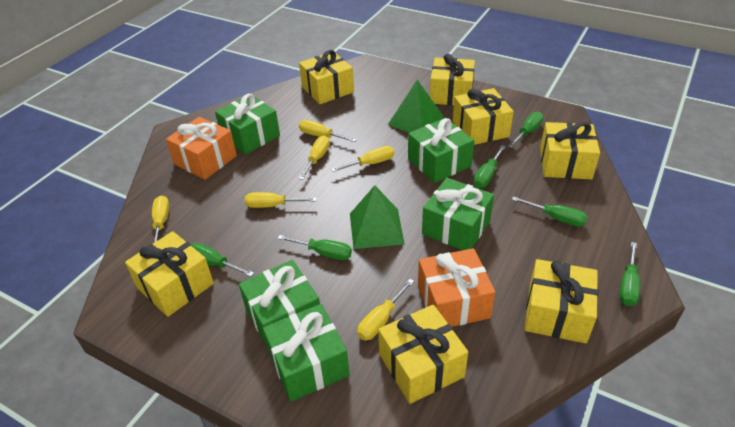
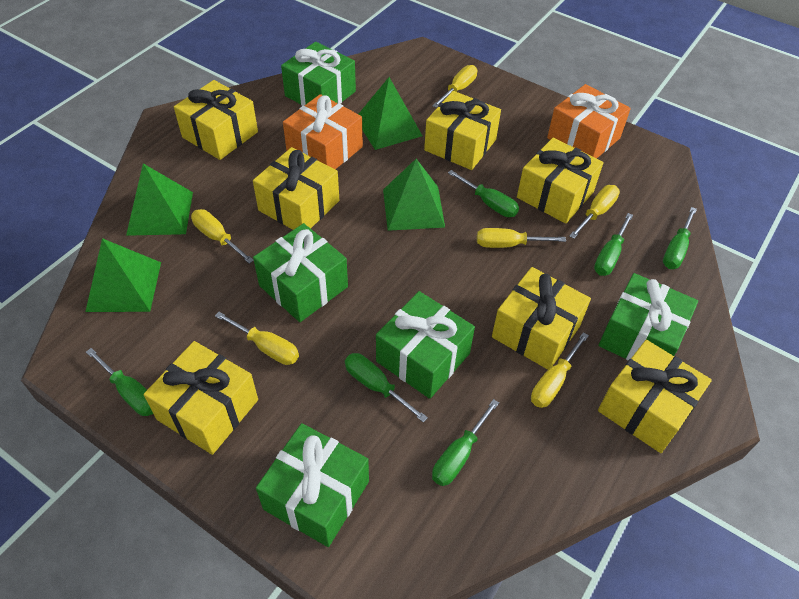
green pyramid: 2 -> 4

